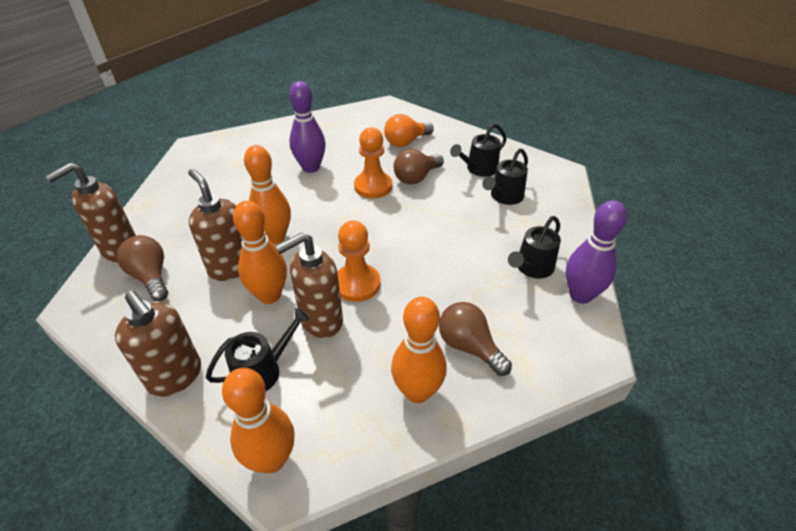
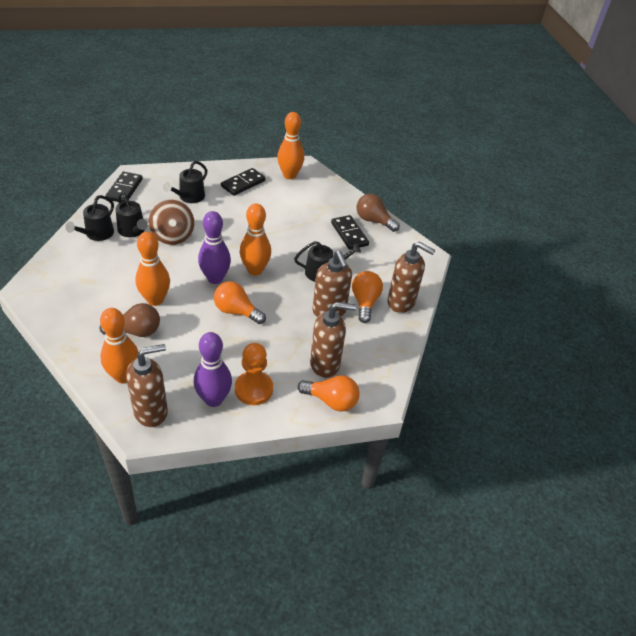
black domino: 0 -> 3
brown light bulb: 3 -> 2
brown spinning top: 0 -> 1
orange light bulb: 1 -> 3
orange pawn: 2 -> 1

